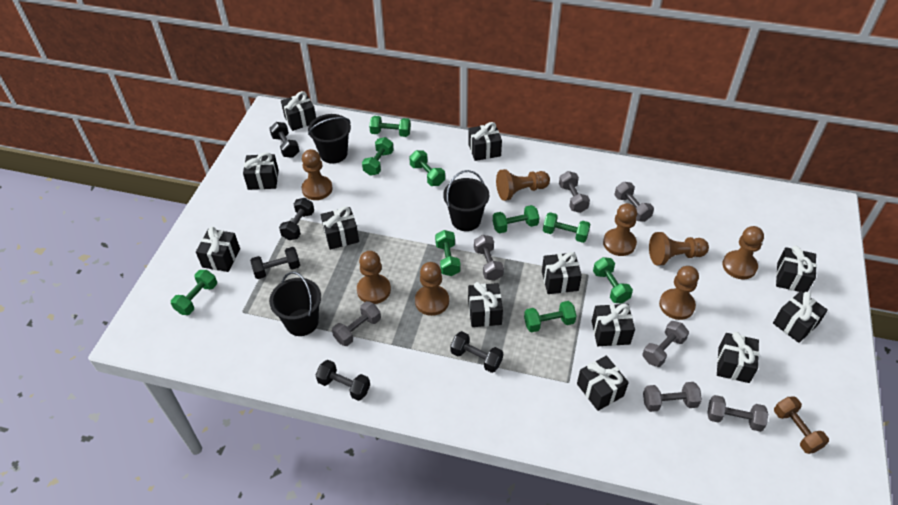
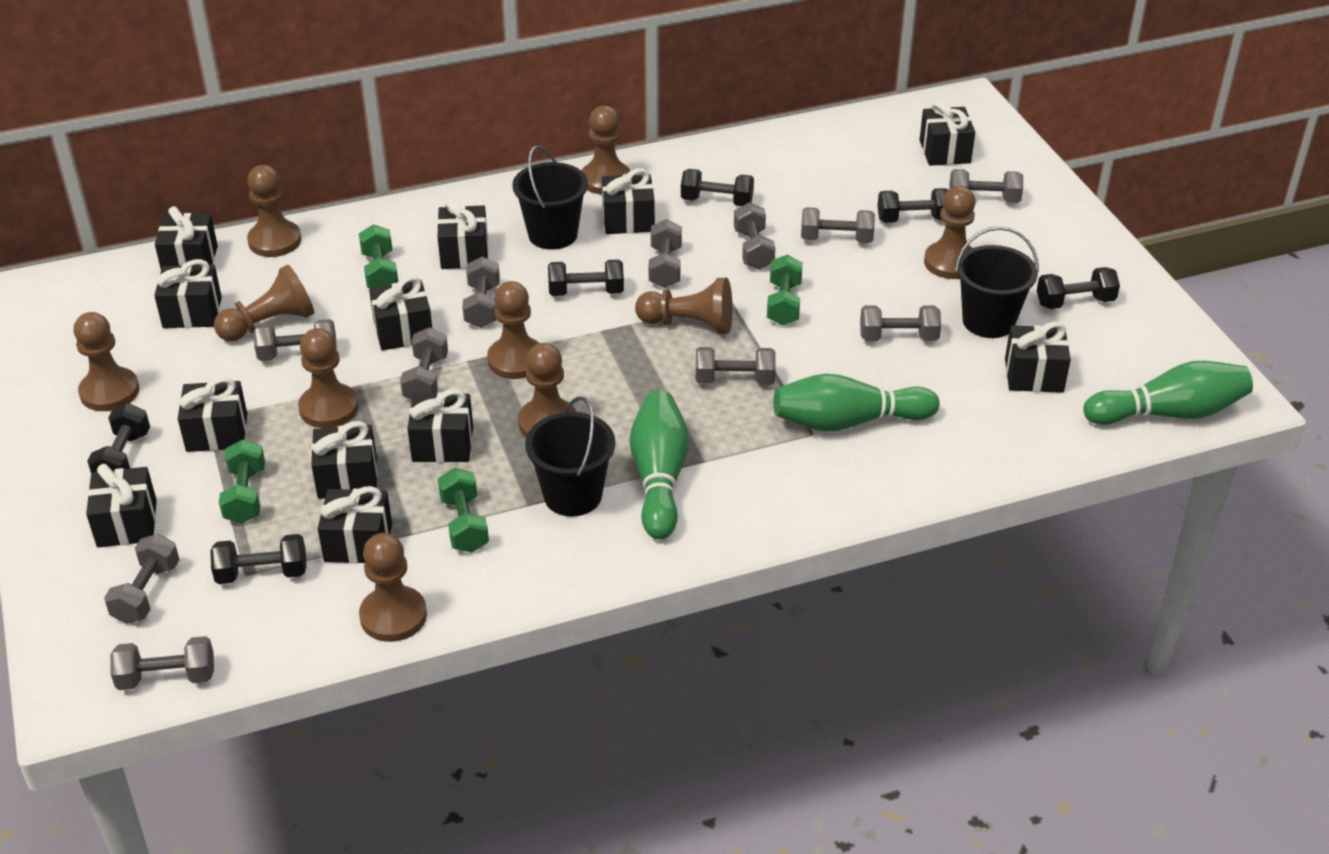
black dumbbell: 5 -> 6
brown dumbbell: 1 -> 0
brown pawn: 8 -> 10
green bowling pin: 0 -> 3
green dumbbell: 9 -> 4
grey dumbbell: 7 -> 11

